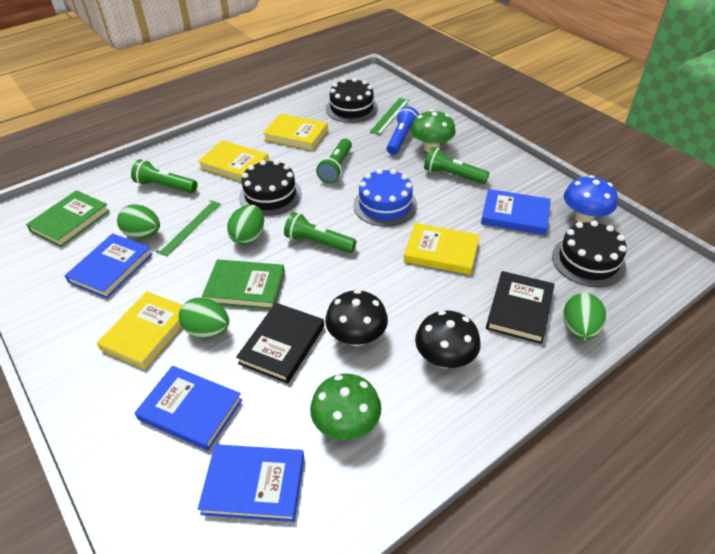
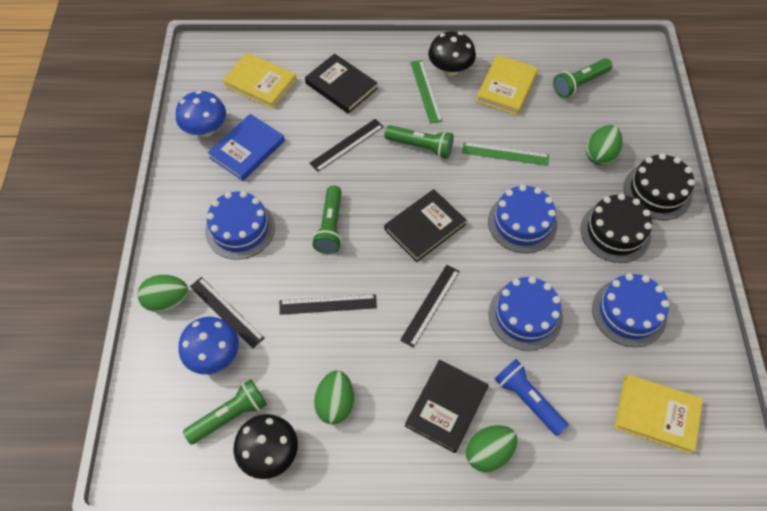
black book: 2 -> 3
black cake: 3 -> 2
black ruler: 0 -> 4
blue book: 4 -> 1
blue cake: 1 -> 4
blue mushroom: 1 -> 2
green book: 2 -> 0
green mushroom: 2 -> 0
yellow book: 4 -> 3

